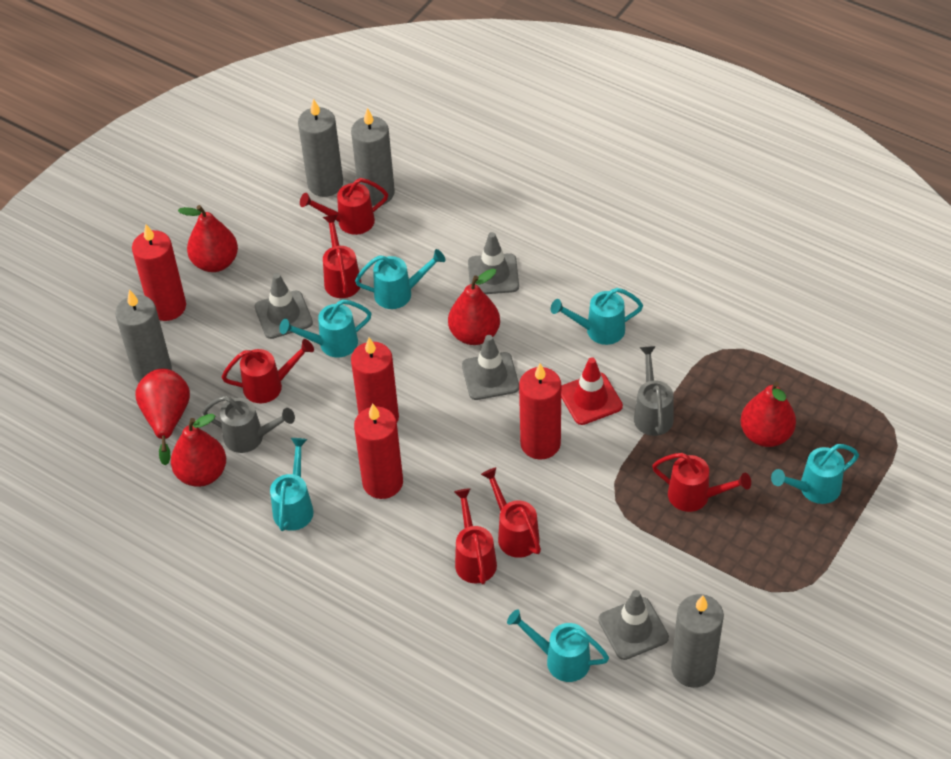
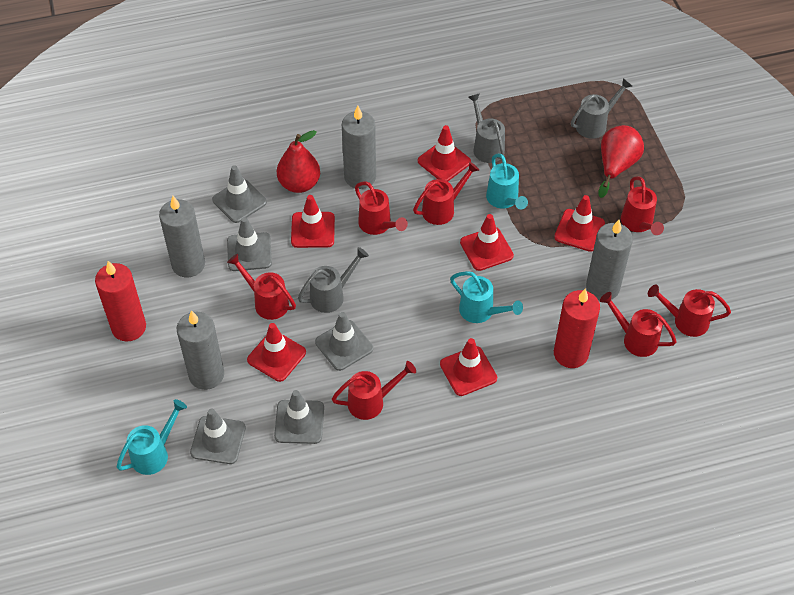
grey traffic cone: 4 -> 5
grey watering can: 2 -> 3
red candle: 4 -> 2
red pear: 5 -> 2
red traffic cone: 1 -> 6
red watering can: 6 -> 7
turquoise watering can: 6 -> 3

